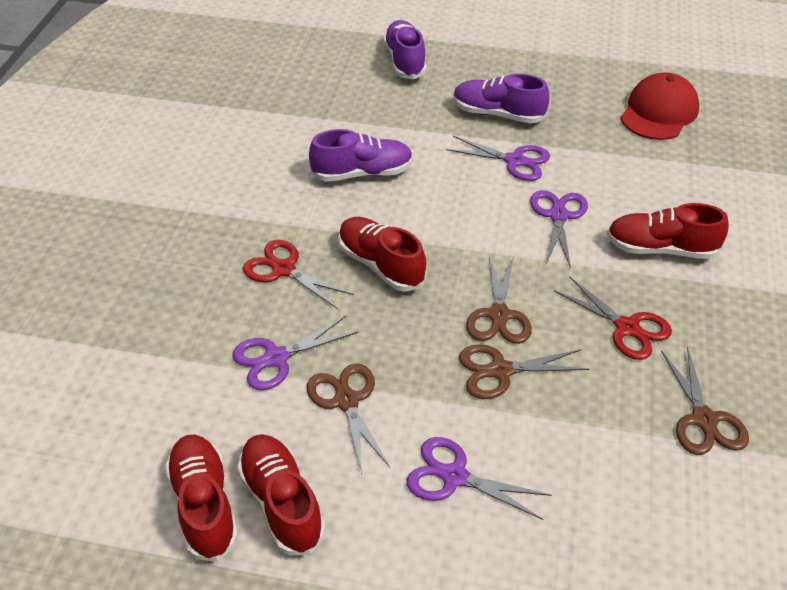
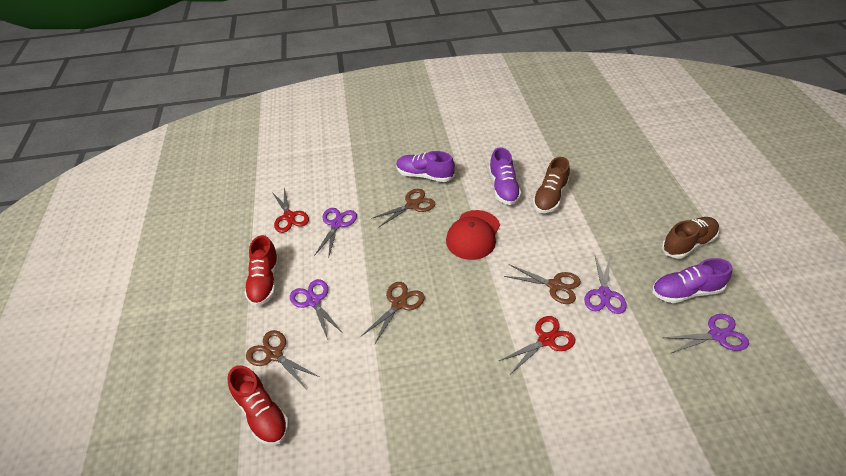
brown shoe: 0 -> 2
red shoe: 4 -> 2

